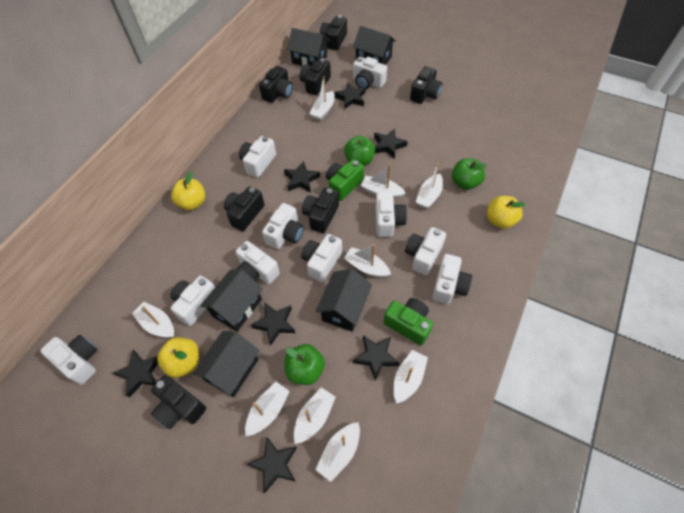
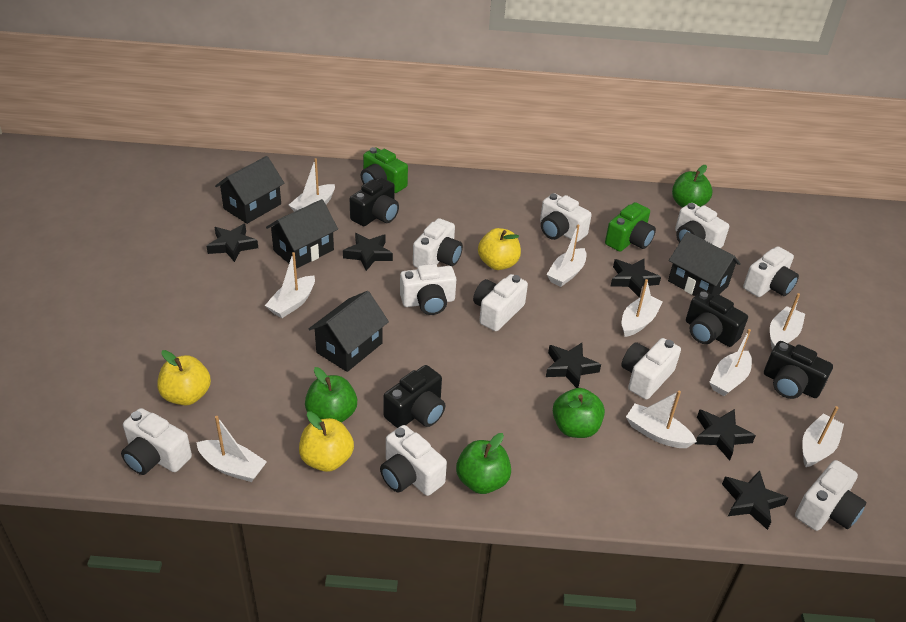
black camera: 7 -> 4
black house: 5 -> 4
black star: 7 -> 6
green apple: 3 -> 4

